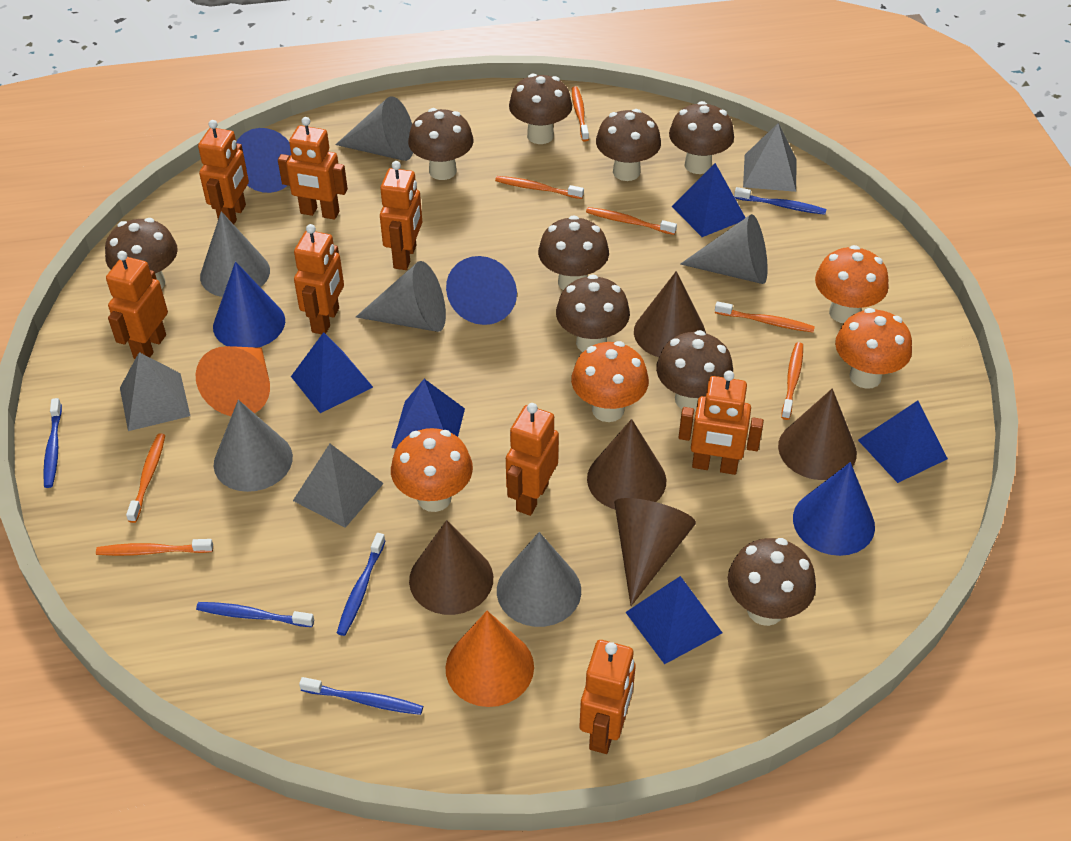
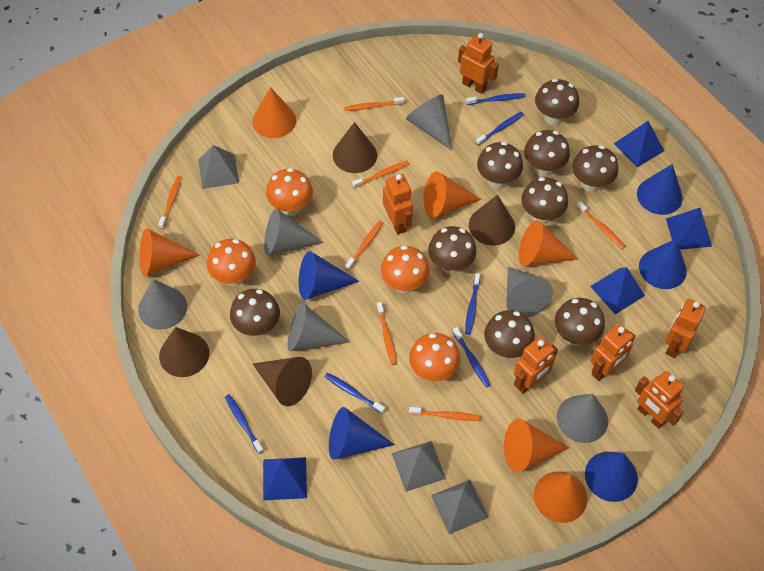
blue cone: 4 -> 5
blue pyramid: 5 -> 4
blue toothbrush: 5 -> 6
brown cone: 5 -> 4
orange cone: 2 -> 6
orange robot: 8 -> 6

